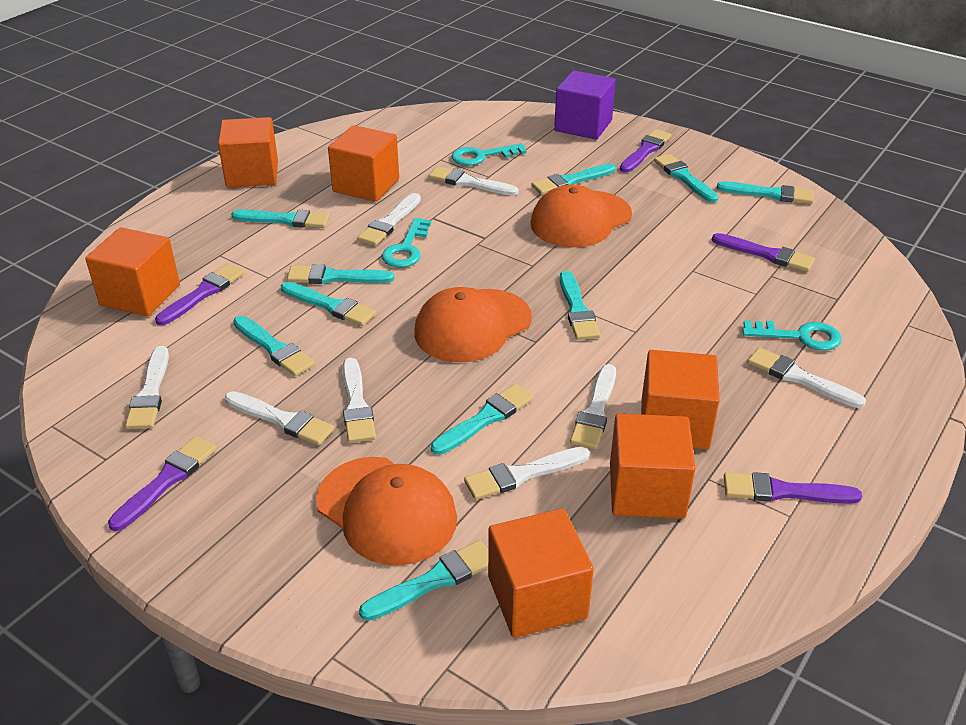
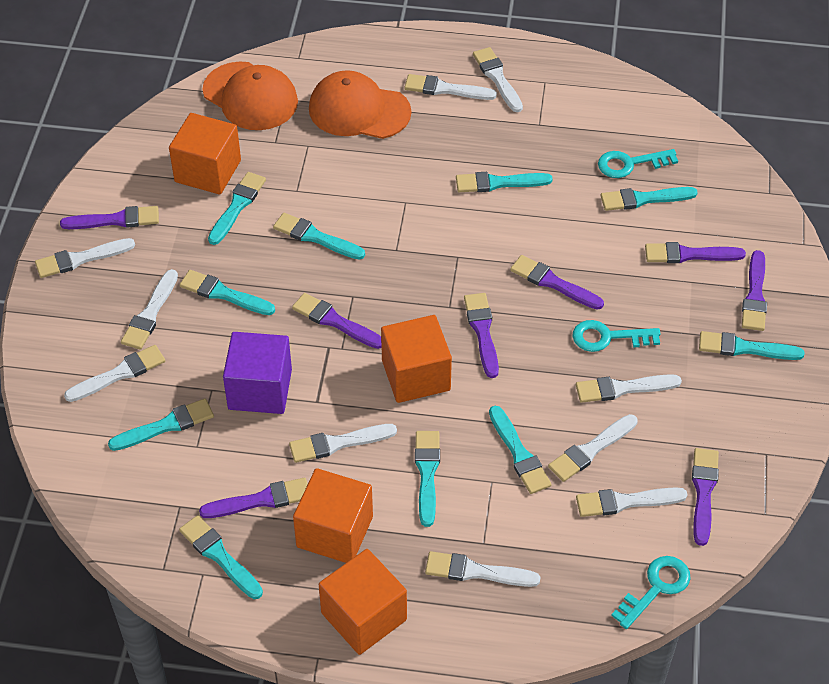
orange cap: 3 -> 2
orange cube: 6 -> 4
purple brush: 5 -> 8
white brush: 8 -> 10

